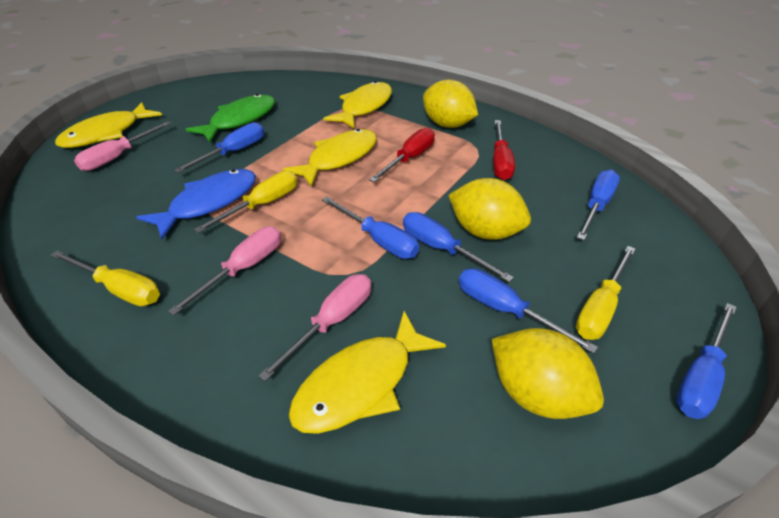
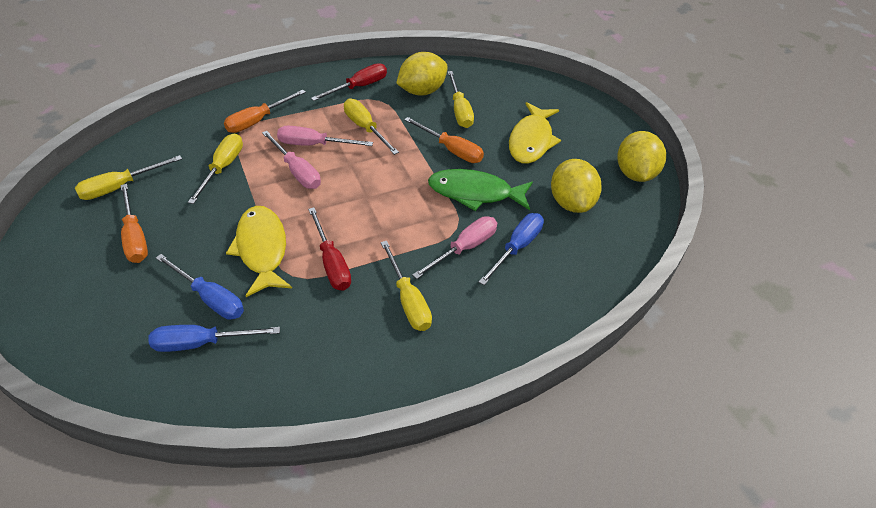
blue fish: 1 -> 0
blue screwdriver: 6 -> 3
orange screwdriver: 0 -> 3
yellow fish: 4 -> 2
yellow screwdriver: 3 -> 5

